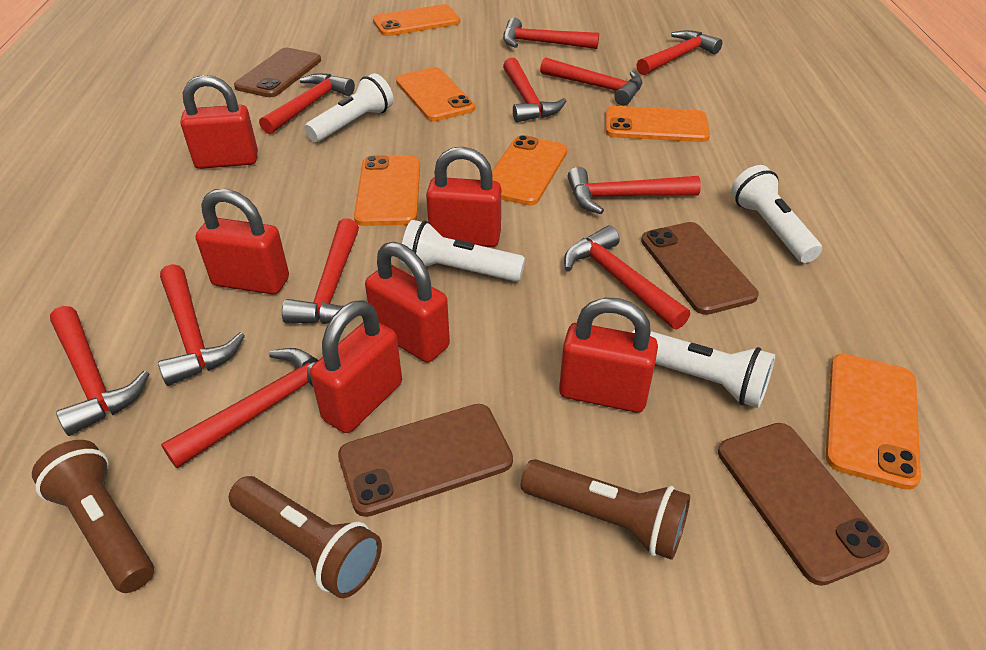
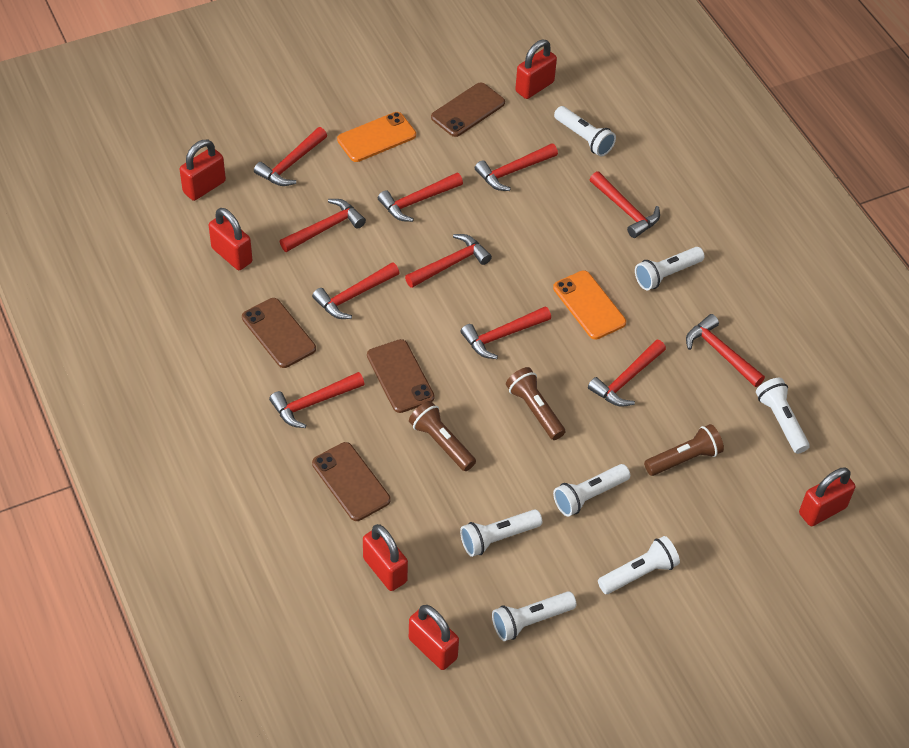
orange phone: 6 -> 2
white flashlight: 4 -> 7

